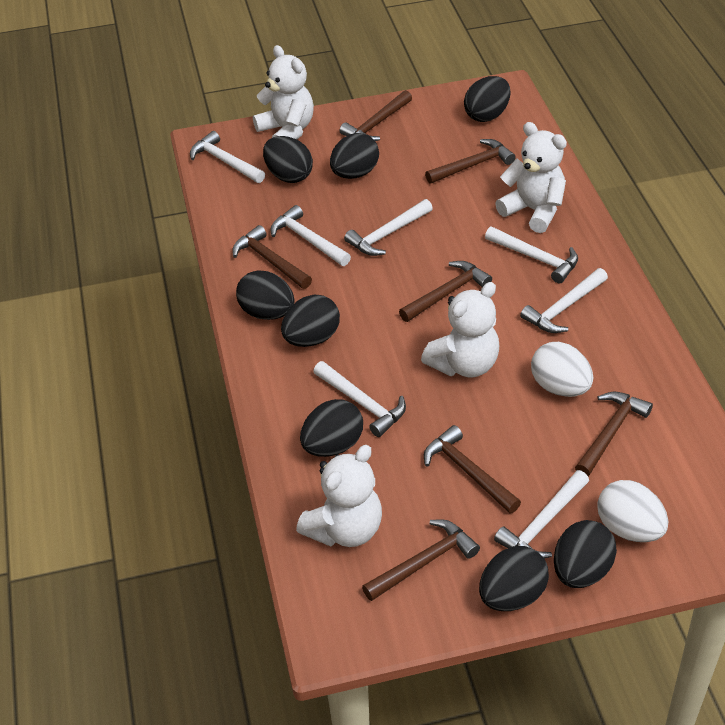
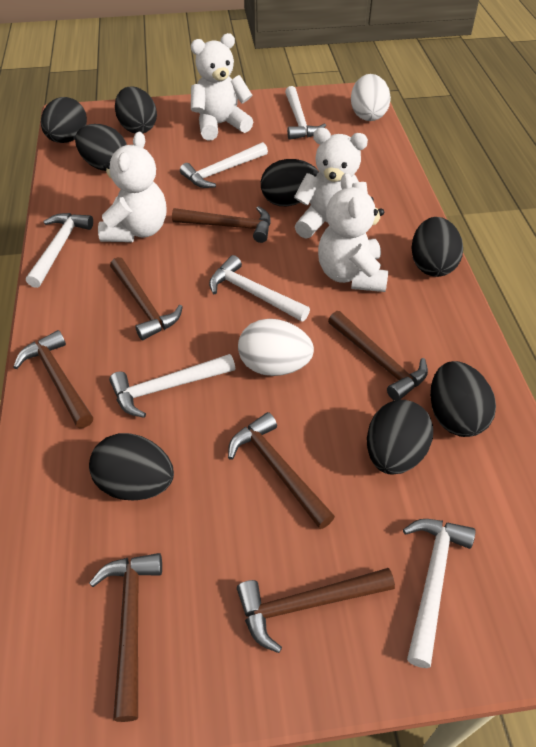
white hammer: 7 -> 6

